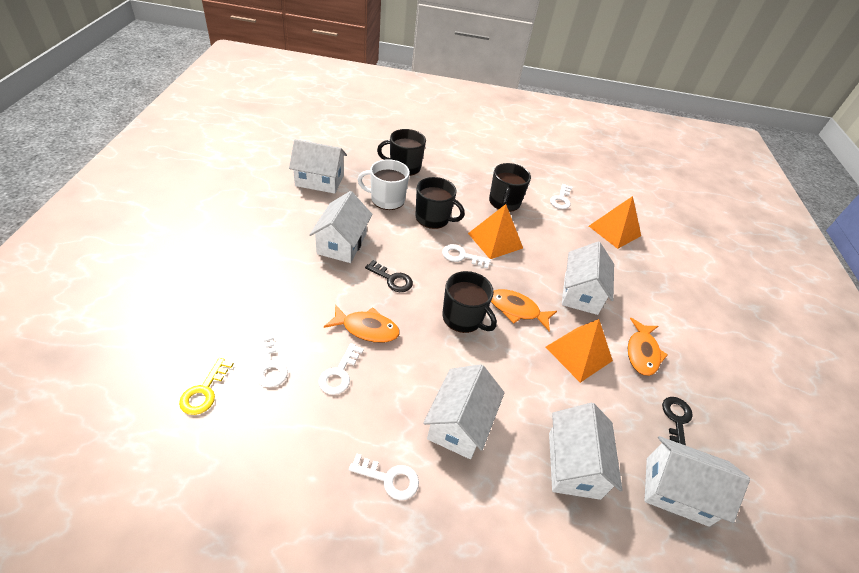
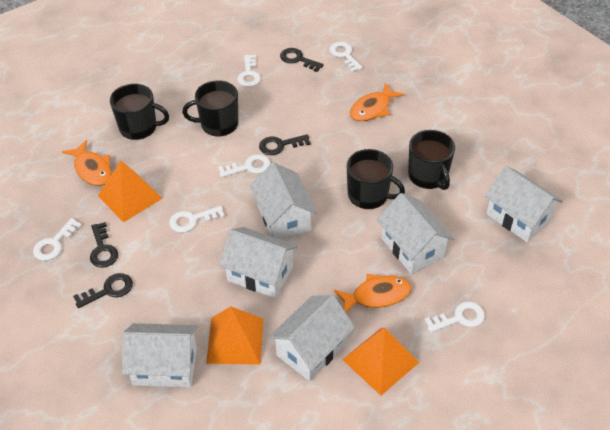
black key: 2 -> 4
white key: 5 -> 6
white mug: 1 -> 0
yellow key: 1 -> 0

